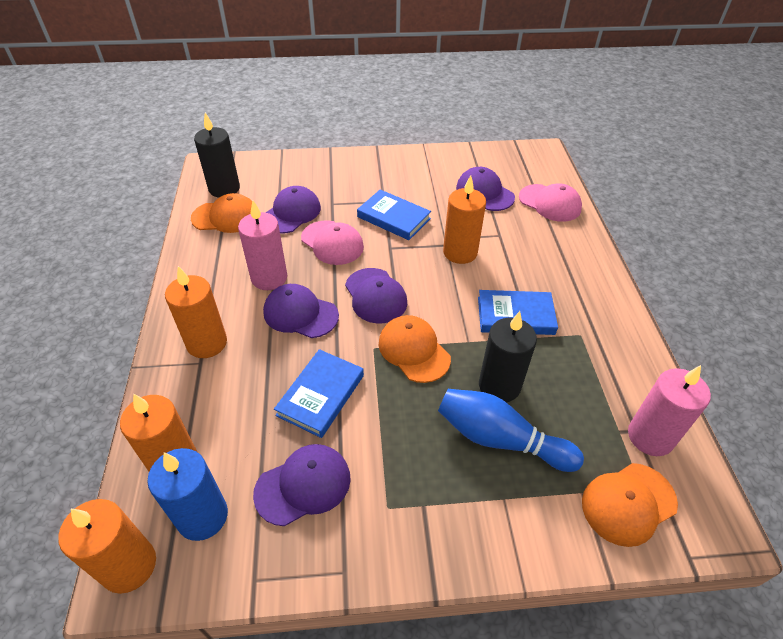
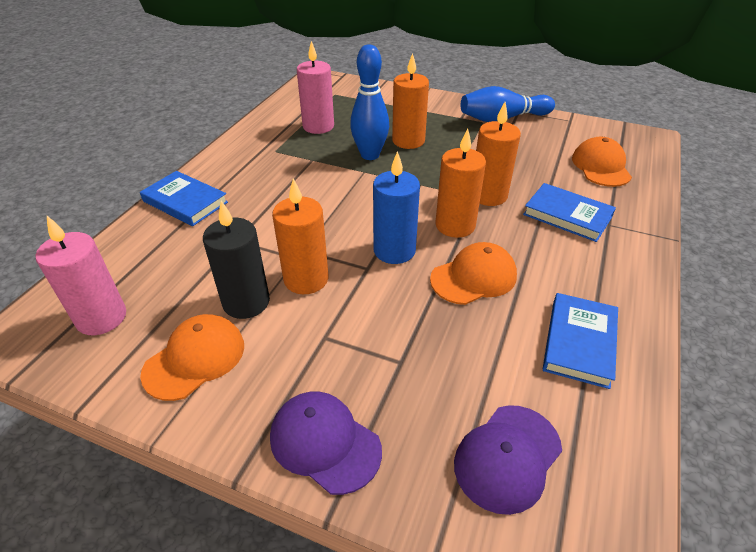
black candle: 2 -> 1
blue bowling pin: 1 -> 2
pink cap: 2 -> 0
purple cap: 5 -> 2

